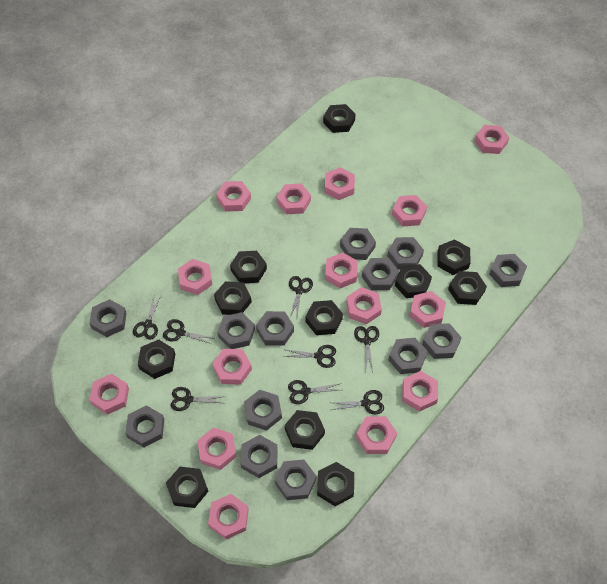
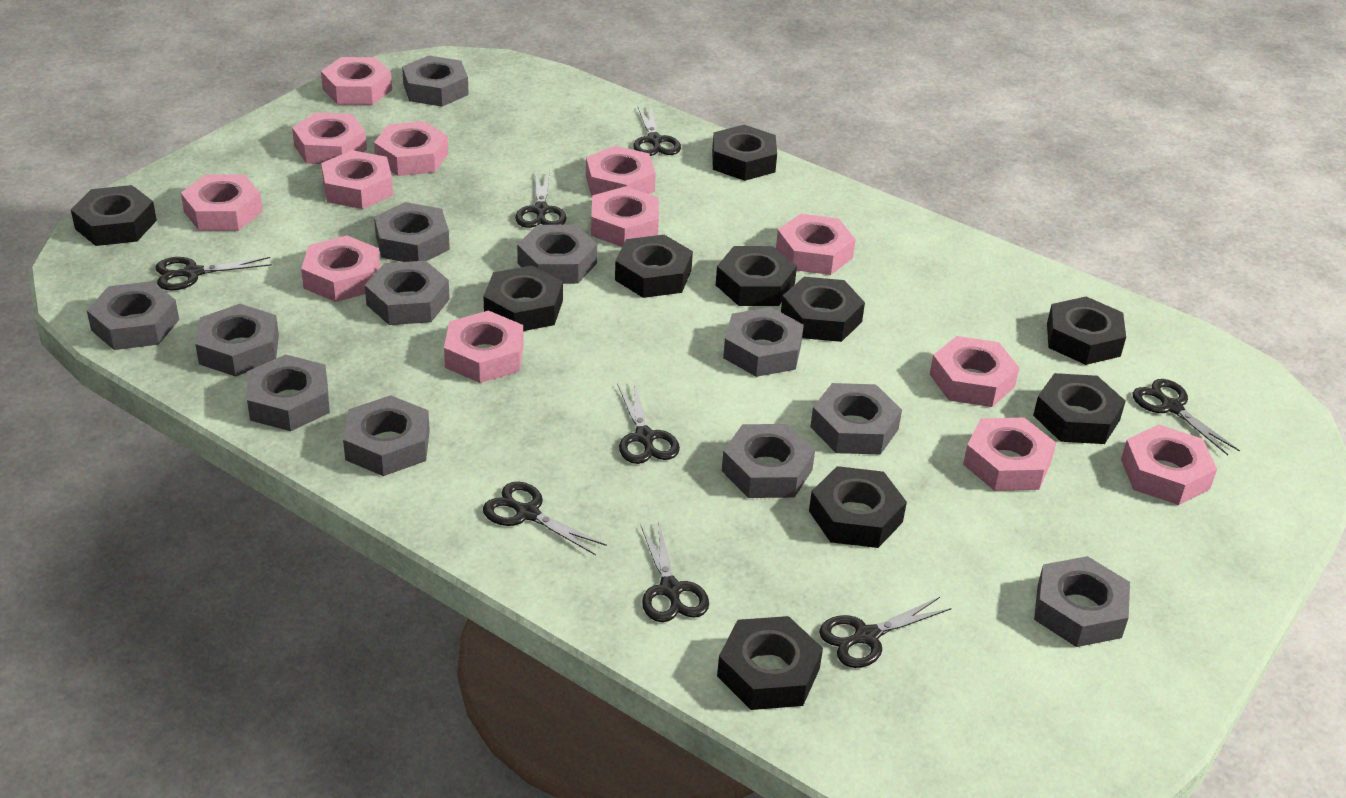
black nut: 11 -> 10
grey nut: 13 -> 12
pink nut: 15 -> 13

